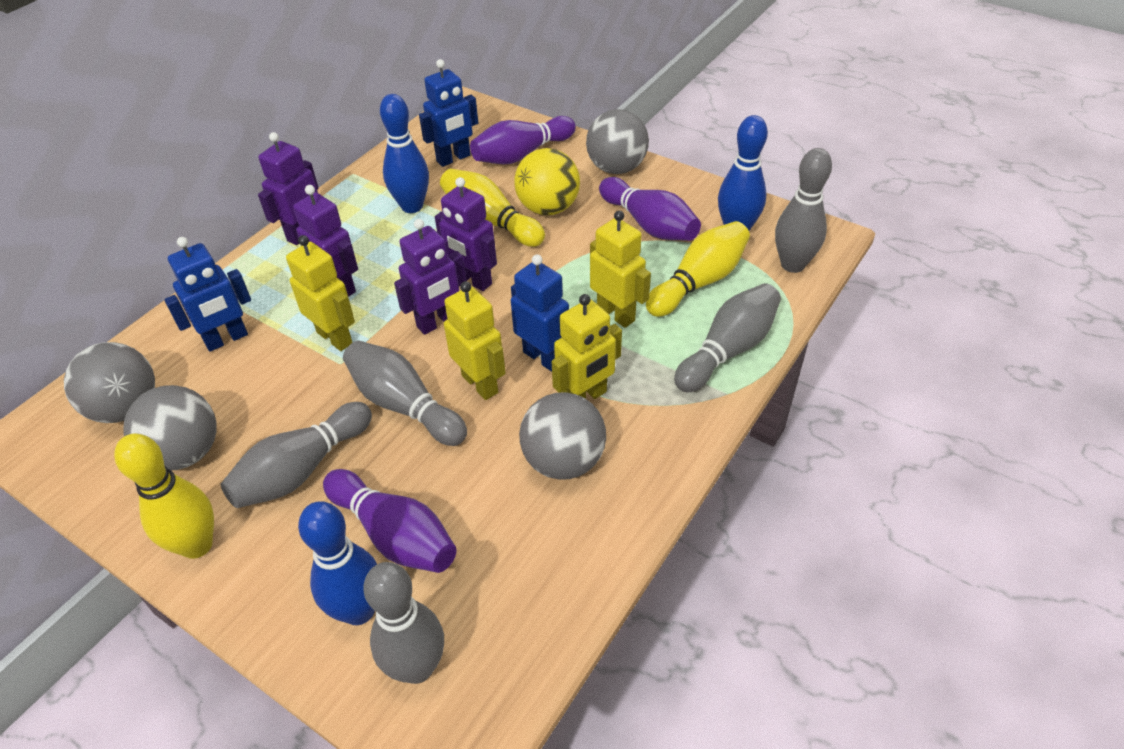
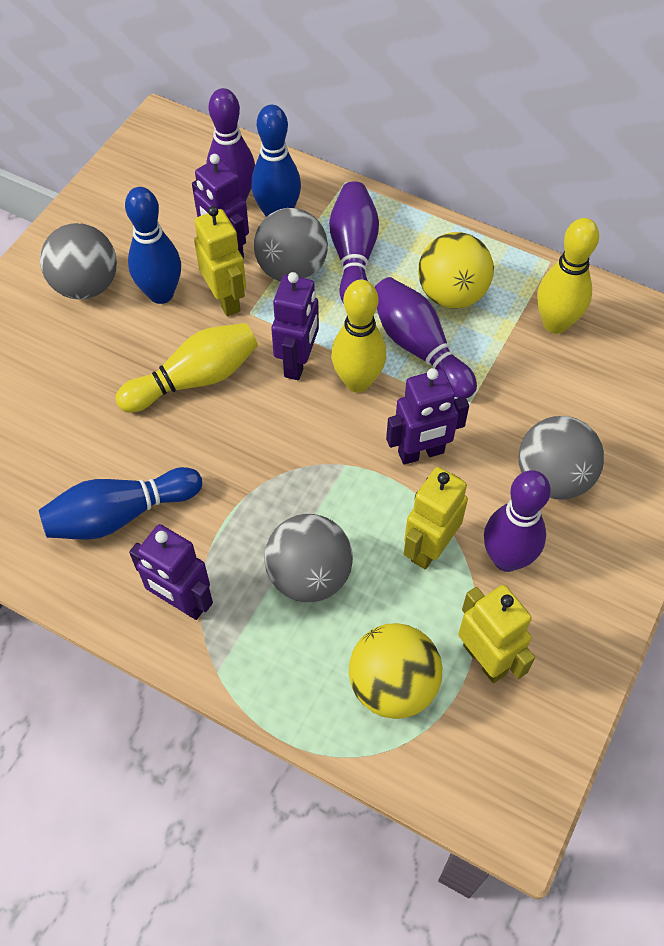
blue robot: 3 -> 0
grey bowling pin: 5 -> 0
purple bowling pin: 3 -> 4
yellow ball: 1 -> 2
yellow robot: 4 -> 3

